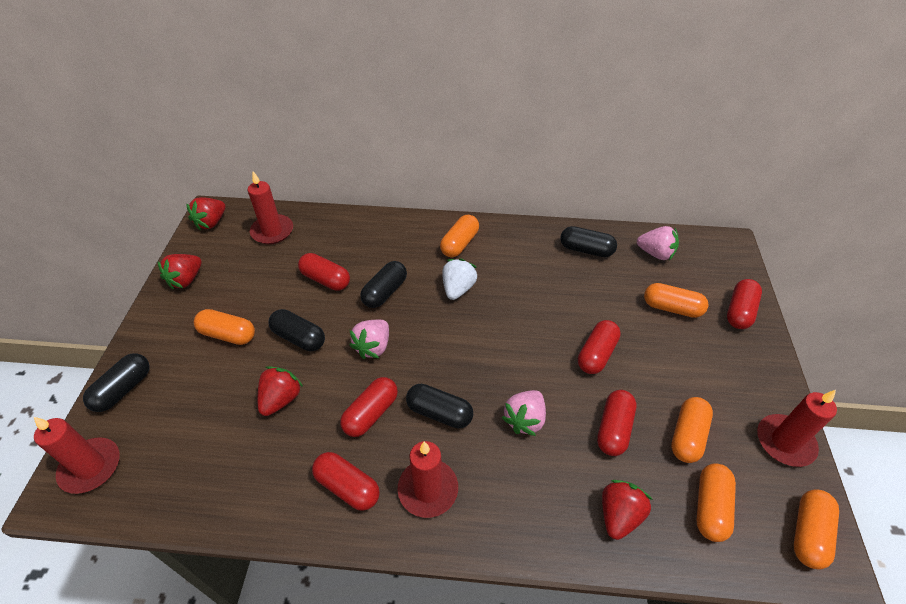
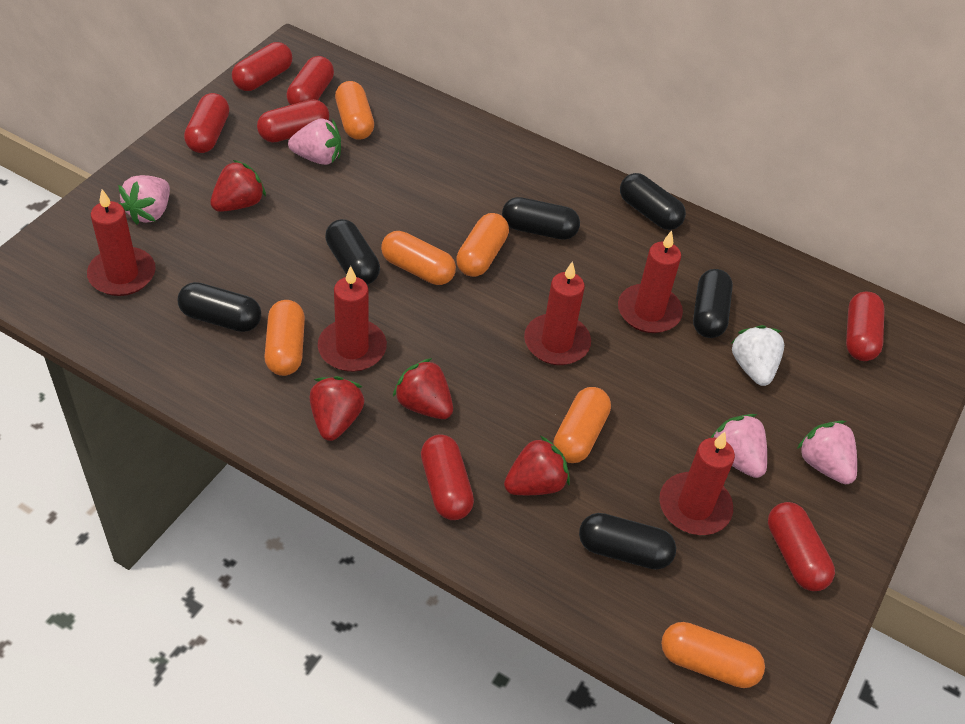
black capsule: 5 -> 6
pink strawberry: 3 -> 4
red candle: 4 -> 5
red capsule: 6 -> 7

